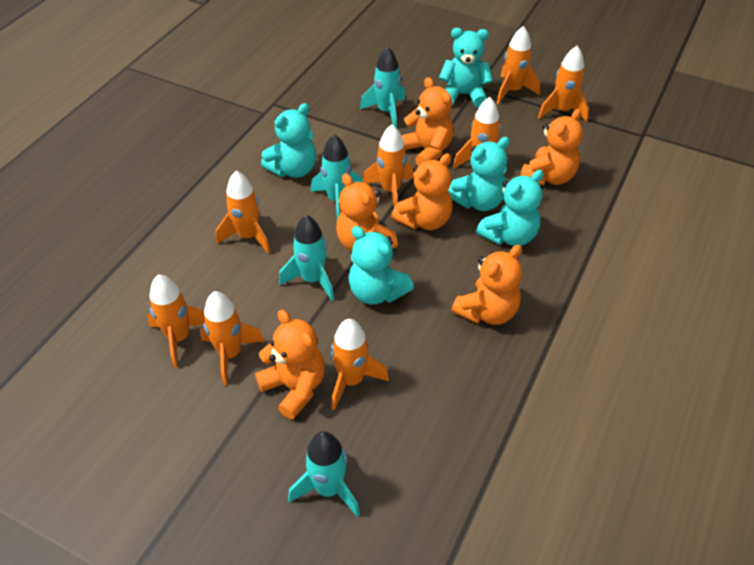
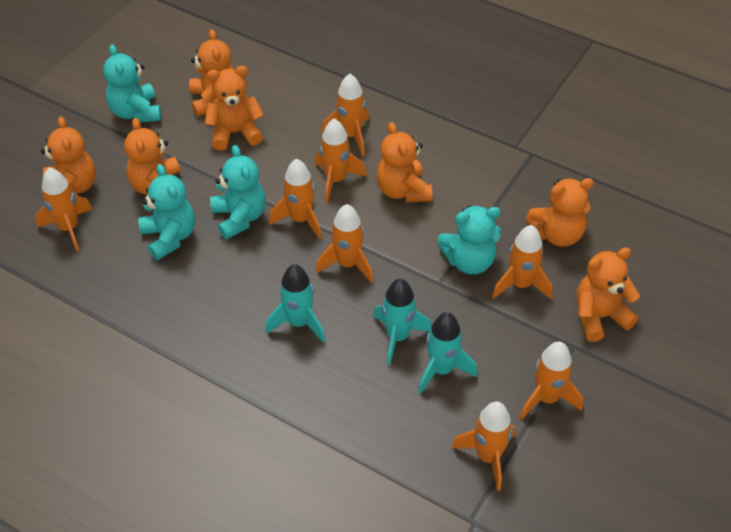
orange teddy bear: 6 -> 7
turquoise rocket: 4 -> 3
turquoise teddy bear: 5 -> 4

